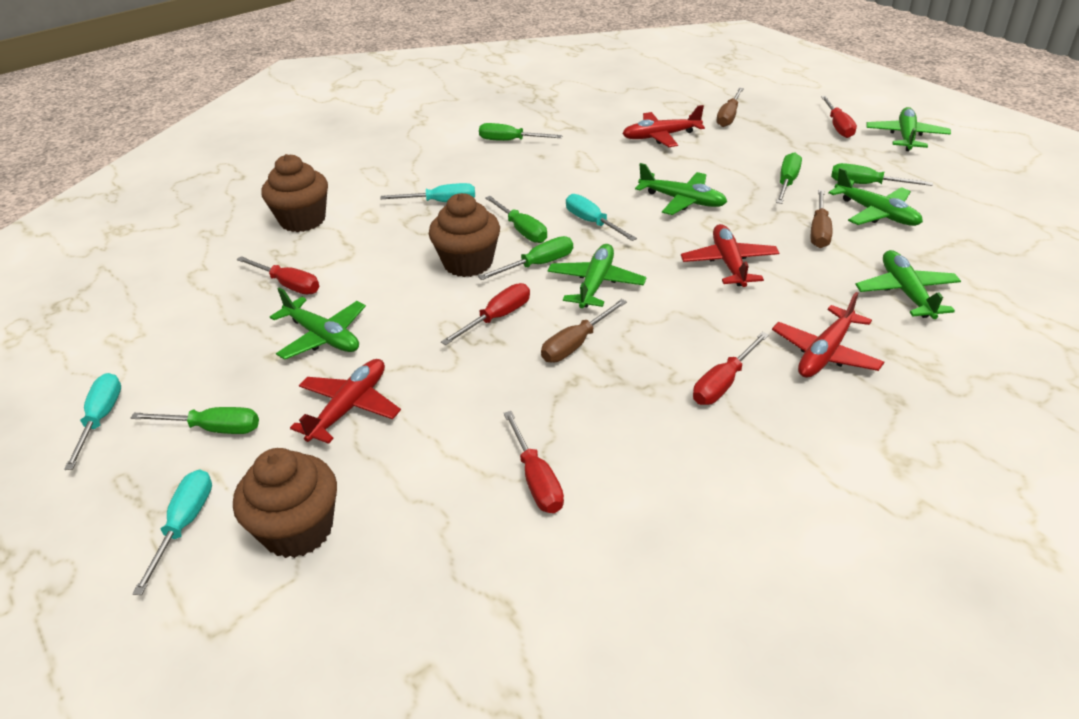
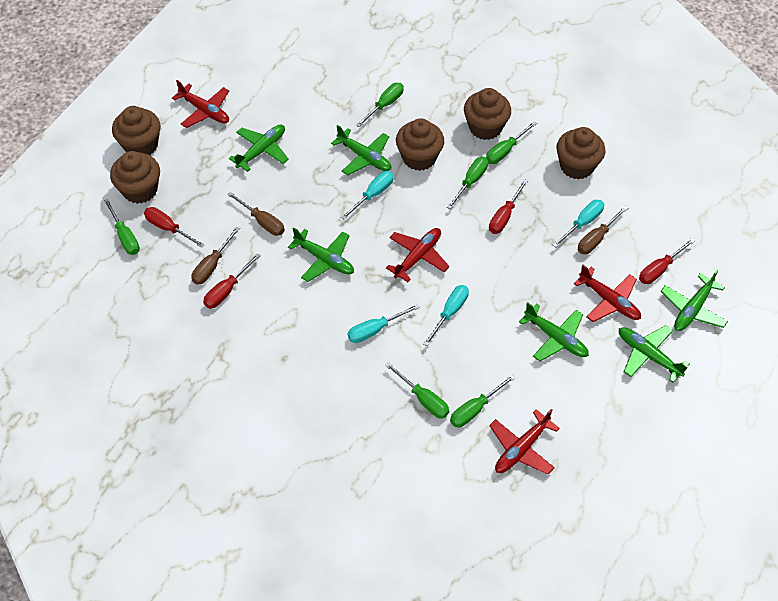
brown cupcake: 3 -> 5
red screwdriver: 5 -> 4

